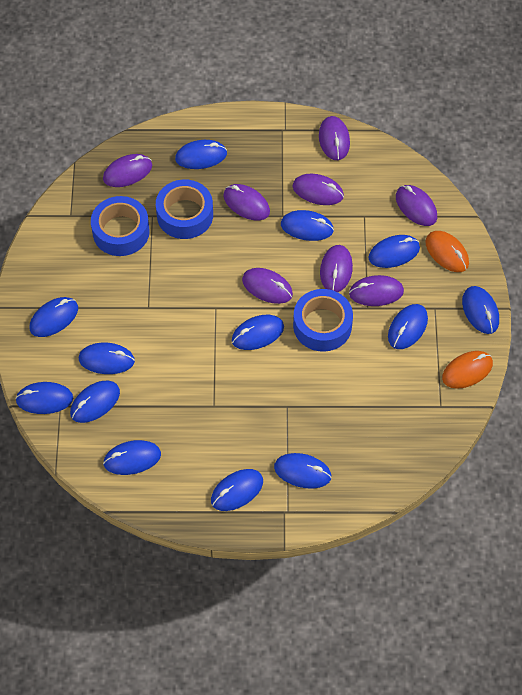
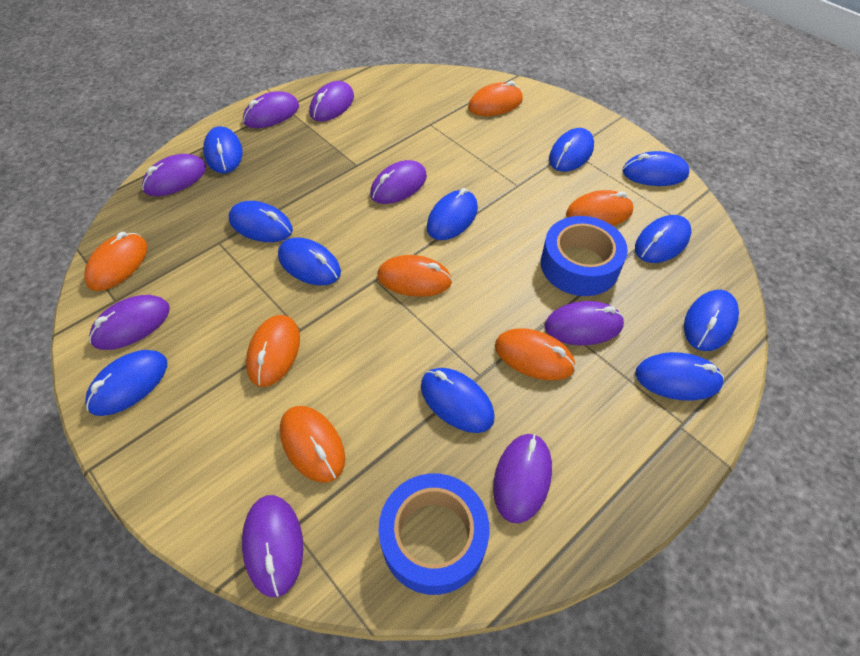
blue mouse: 13 -> 11
blue tape: 3 -> 2
orange mouse: 2 -> 7

